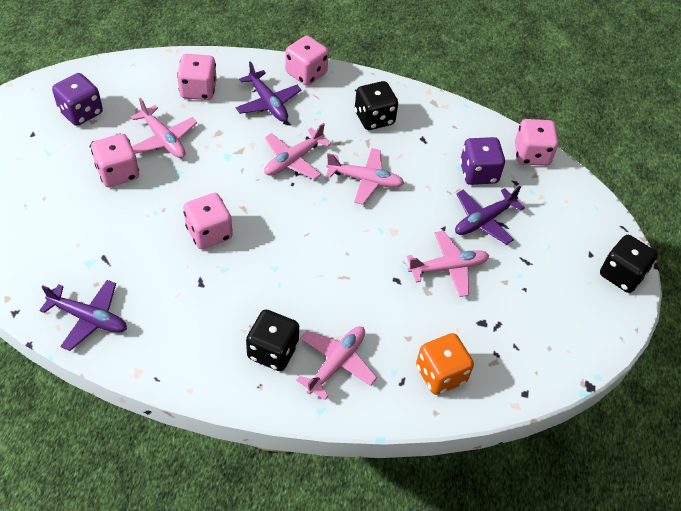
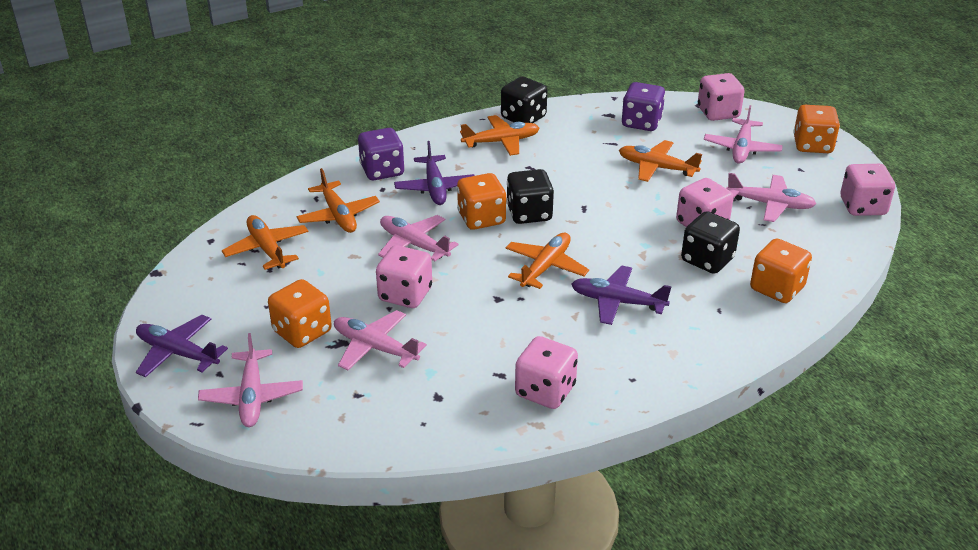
orange dice: 1 -> 4
orange plane: 0 -> 5

